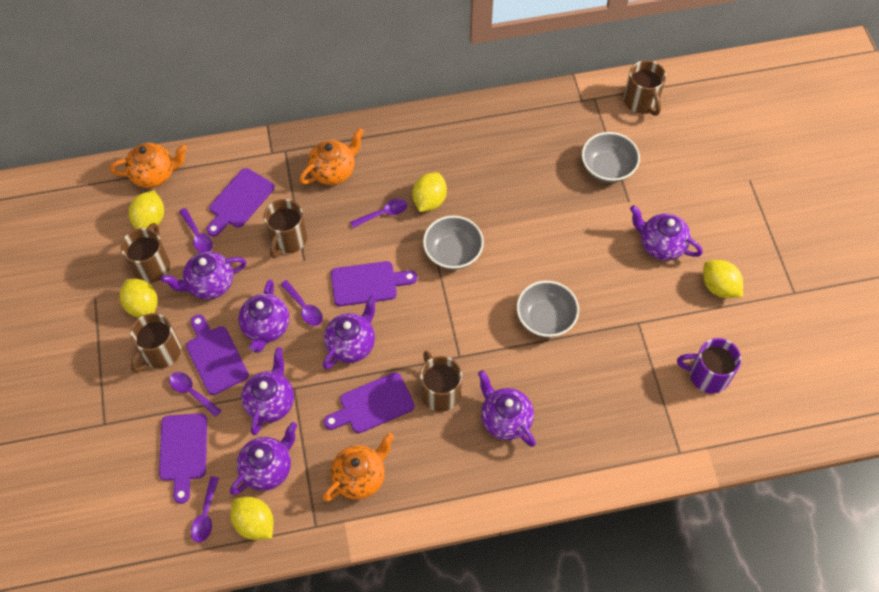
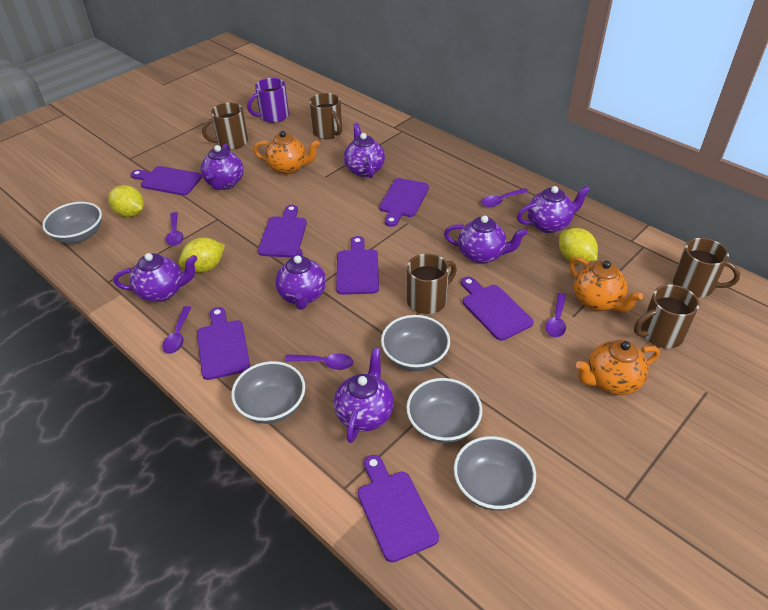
grey bowl: 3 -> 5
purple cutting board: 5 -> 7
yellow lemon: 5 -> 3

